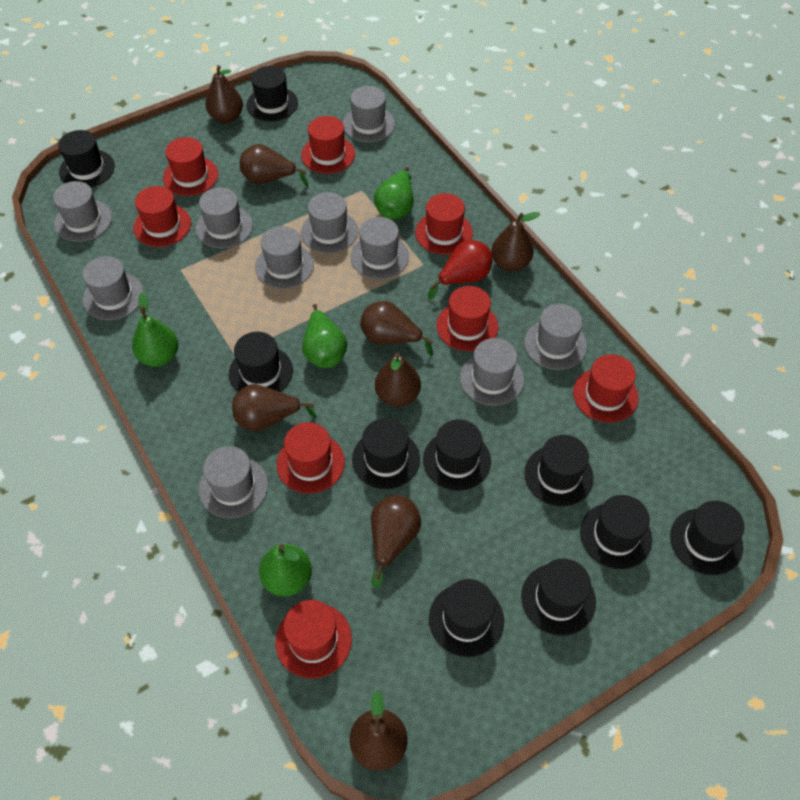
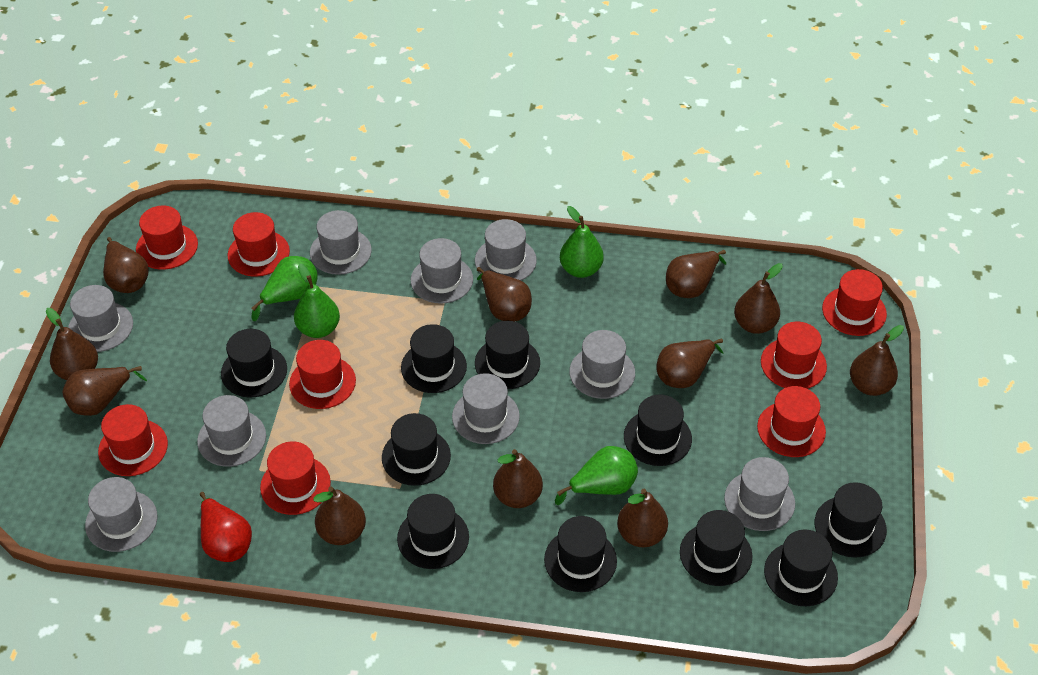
brown pear: 8 -> 11
grey hat: 10 -> 9

